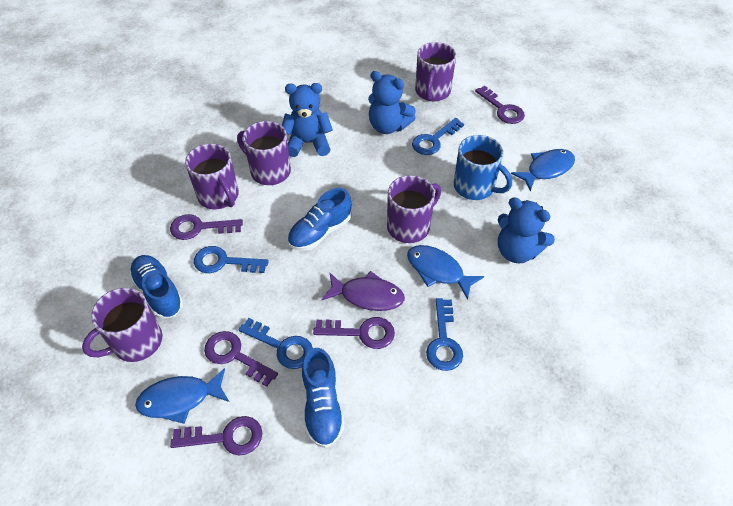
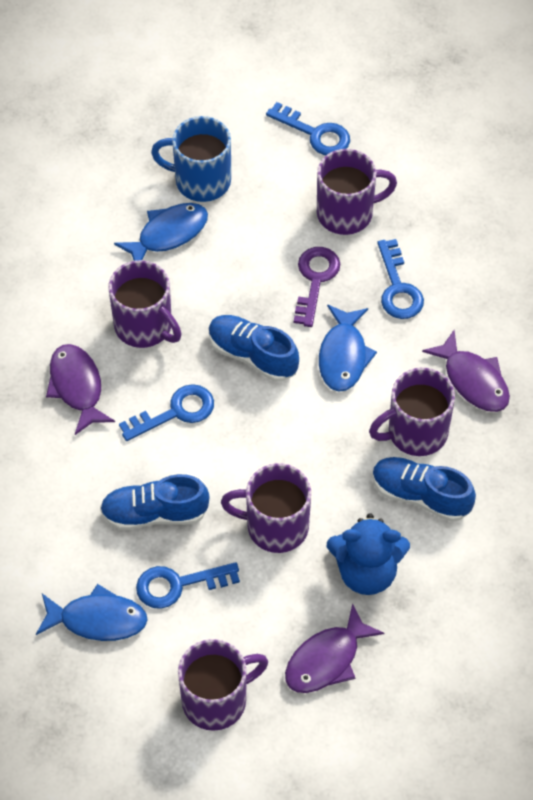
blue teddy bear: 3 -> 1
purple fish: 1 -> 3
purple key: 5 -> 1

